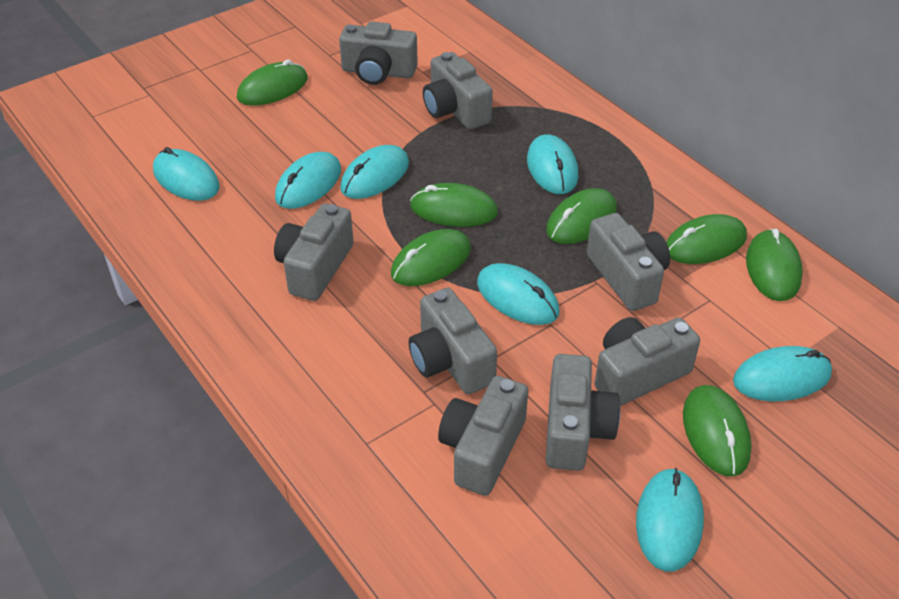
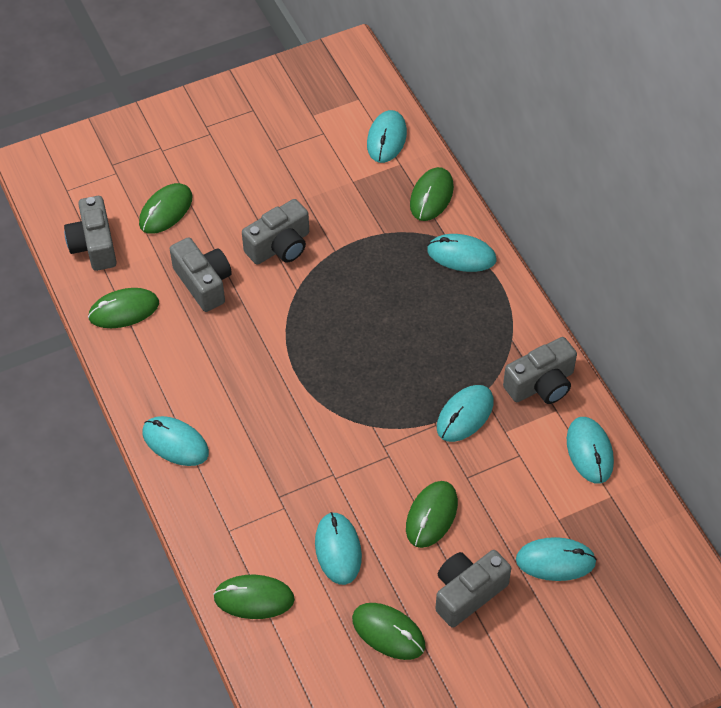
green mouse: 7 -> 6
grey camera: 8 -> 5

